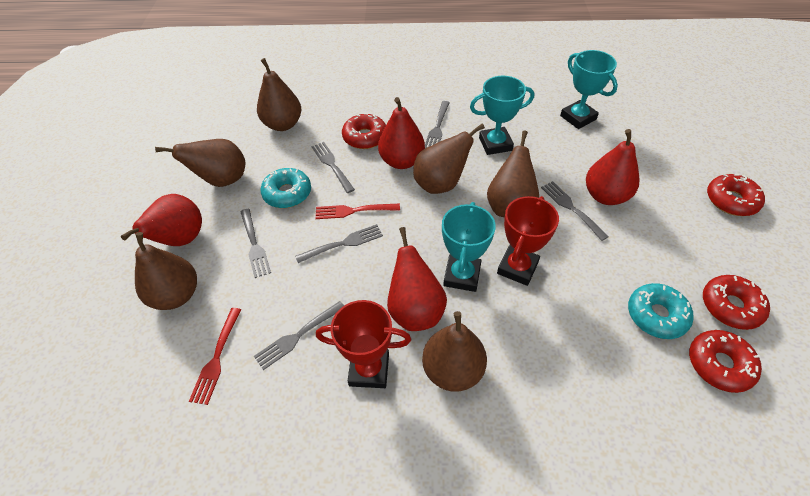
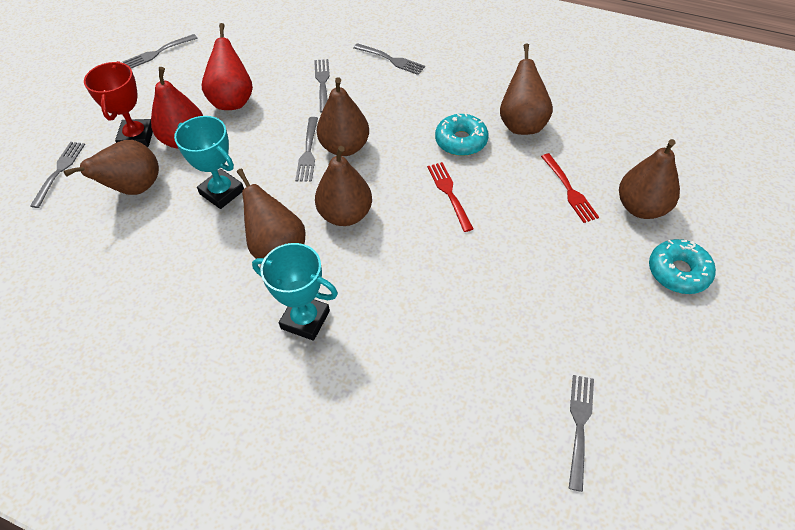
red donut: 4 -> 0
red pear: 4 -> 2
red trophy: 2 -> 1
turquoise trophy: 3 -> 2

